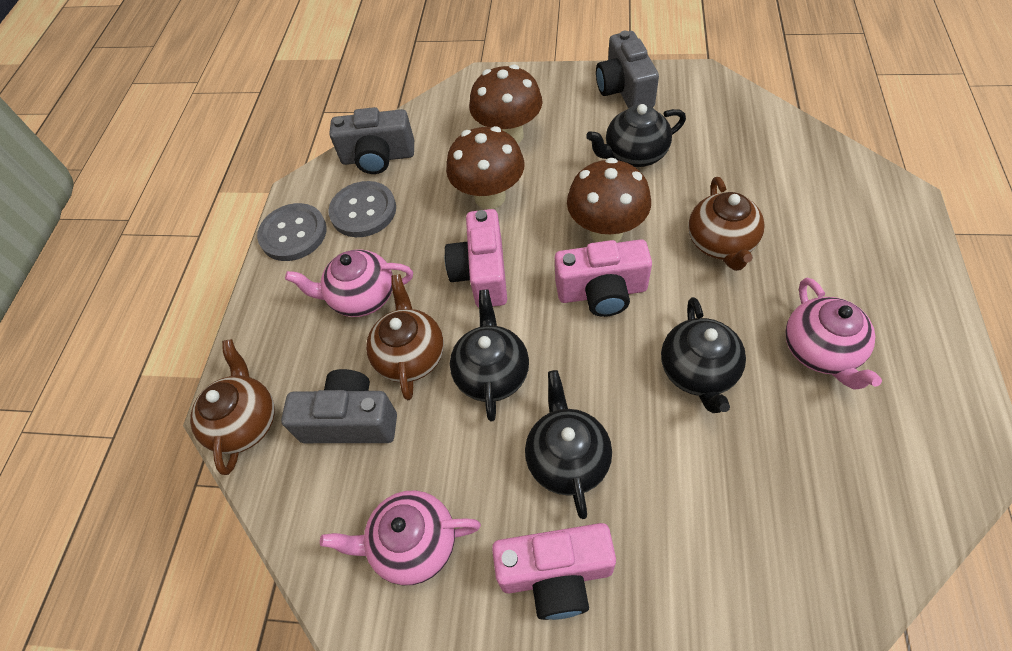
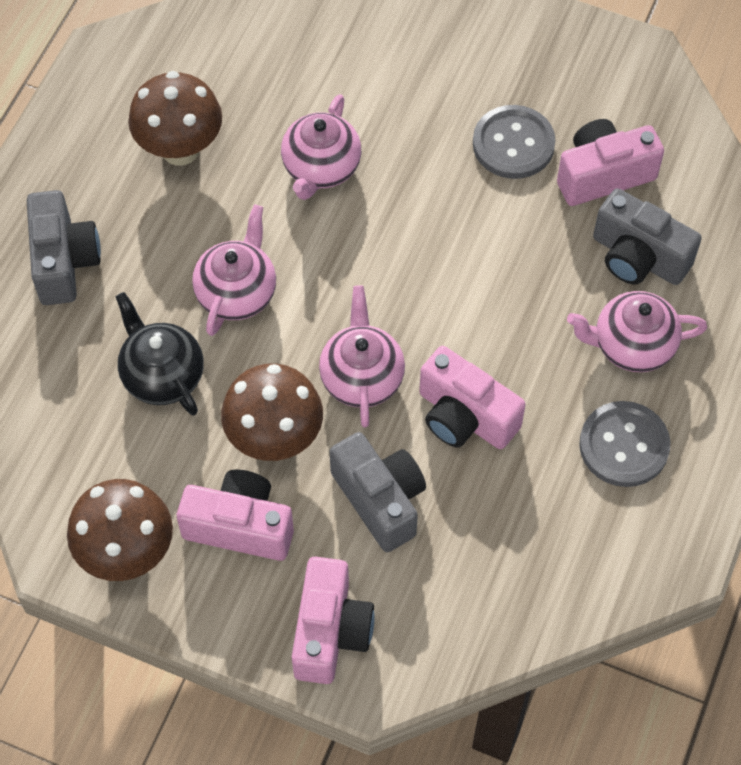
black teapot: 4 -> 1
brown teapot: 3 -> 0
pink camera: 3 -> 4
pink teapot: 3 -> 4

